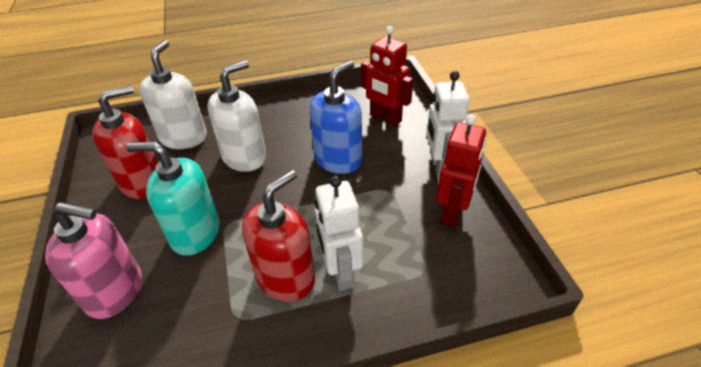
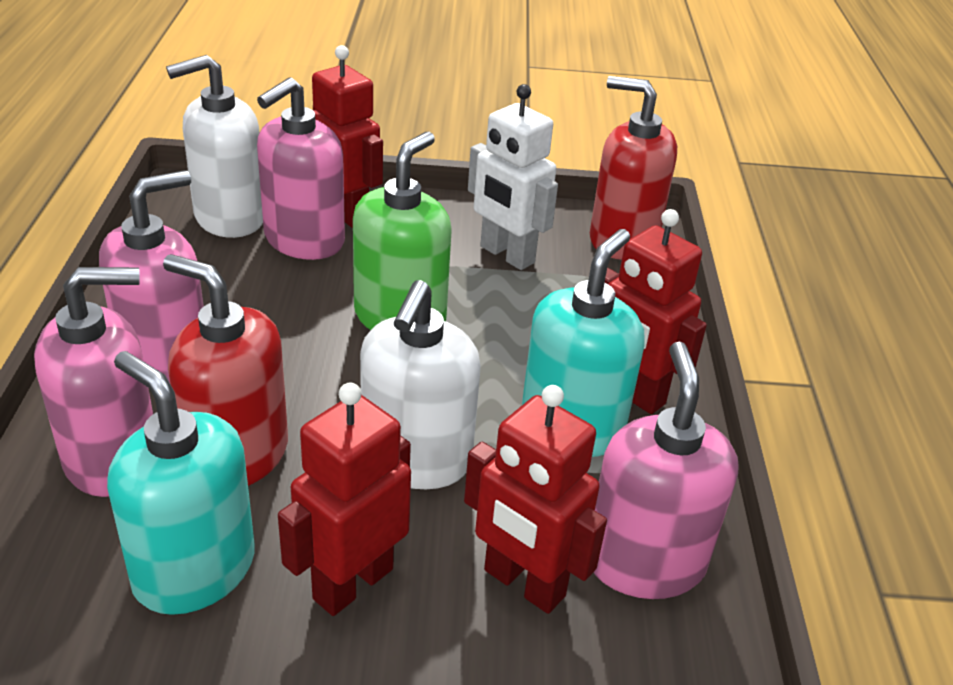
blue soap dispenser: 1 -> 0
green soap dispenser: 0 -> 1
pink soap dispenser: 1 -> 4
red robot: 2 -> 4
turquoise soap dispenser: 1 -> 2
white robot: 2 -> 1

